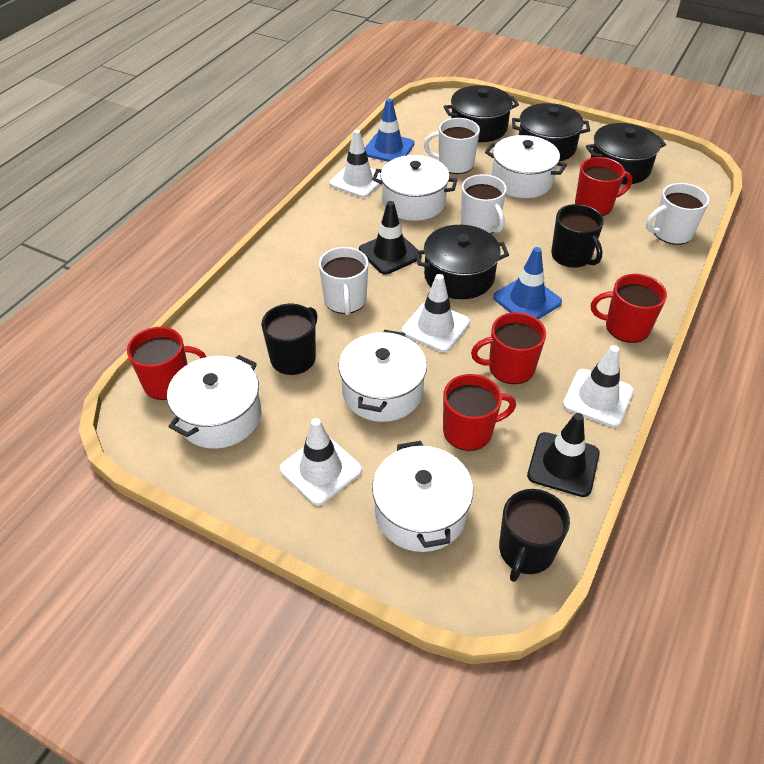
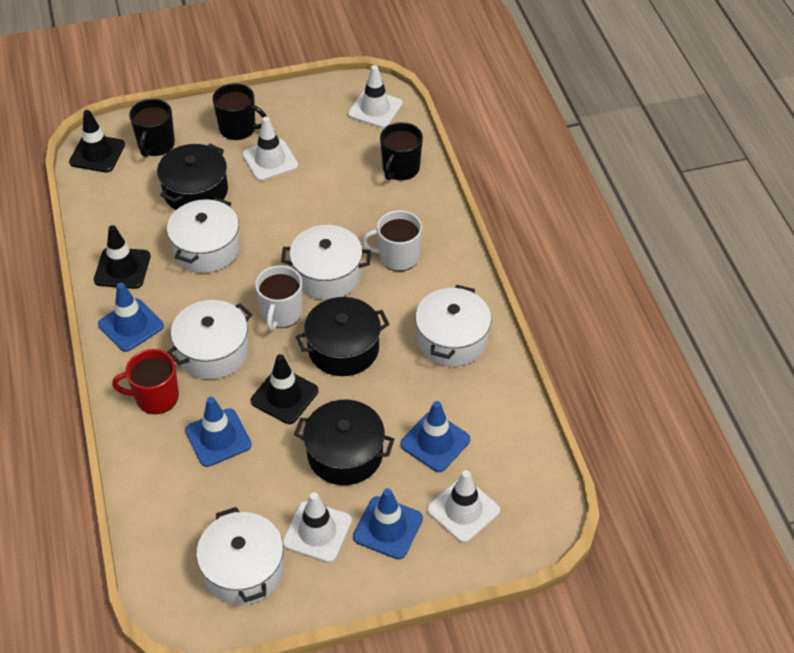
black pot: 4 -> 3
black traffic cone: 2 -> 3
blue traffic cone: 2 -> 4
red mug: 5 -> 1
white mug: 4 -> 2

